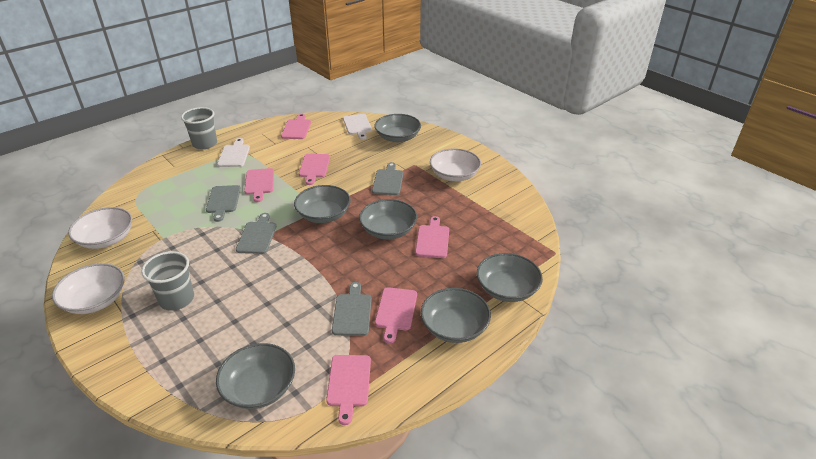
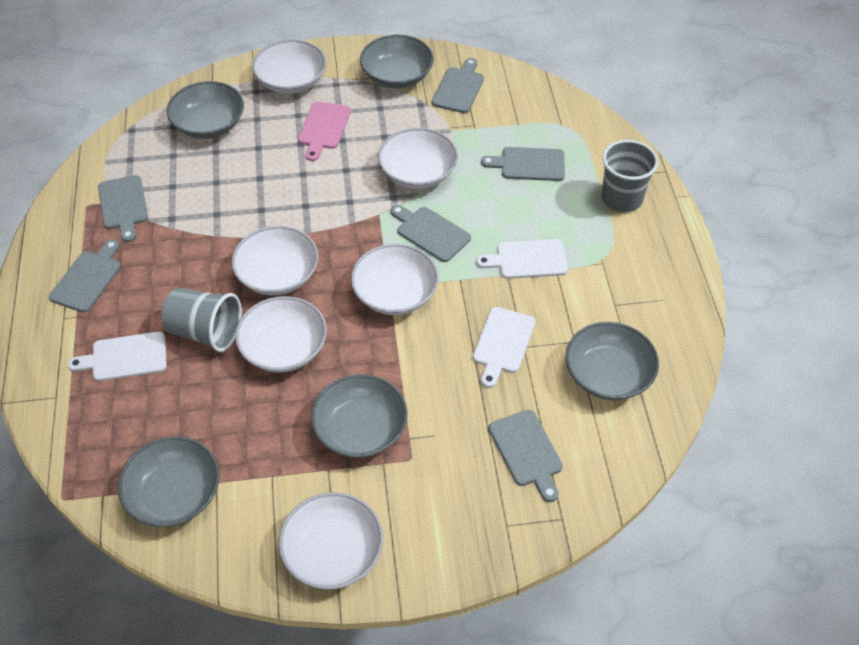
grey bowl: 6 -> 5
grey cutting board: 4 -> 6
pink cutting board: 6 -> 1
white bowl: 3 -> 6
white cutting board: 2 -> 3

